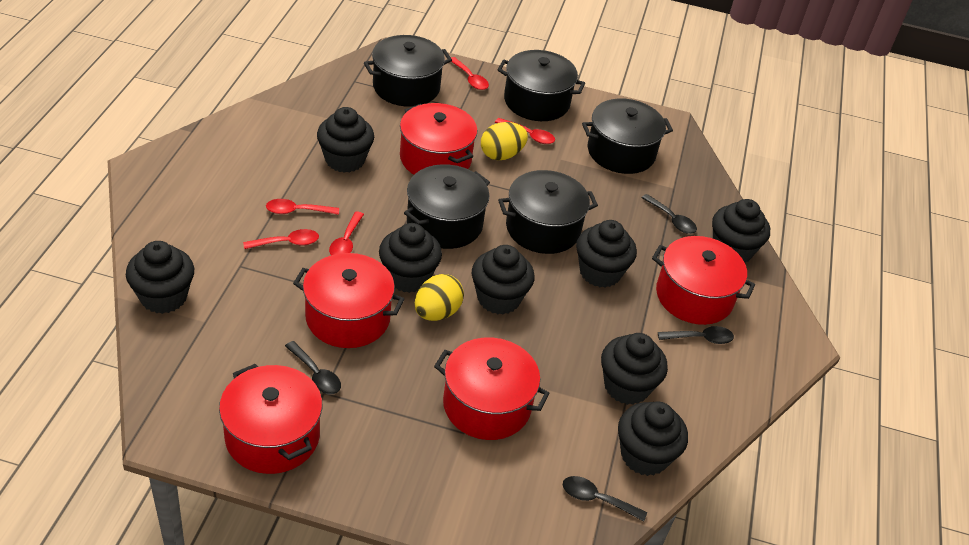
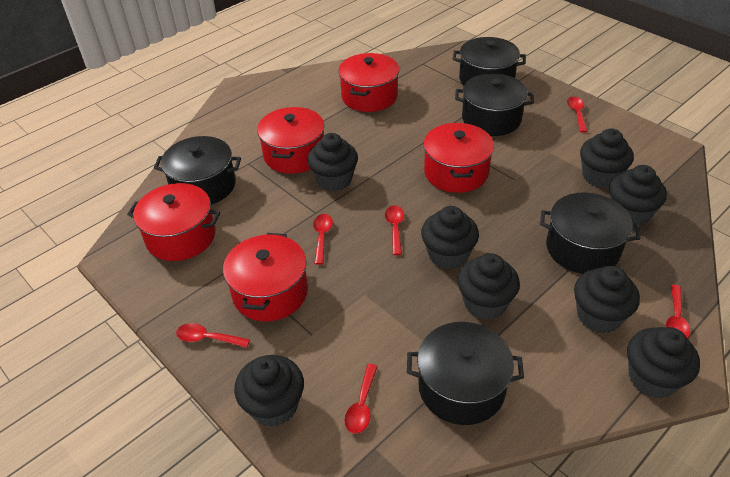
black spoon: 4 -> 0
red spoon: 5 -> 6
yellow egg: 2 -> 0

